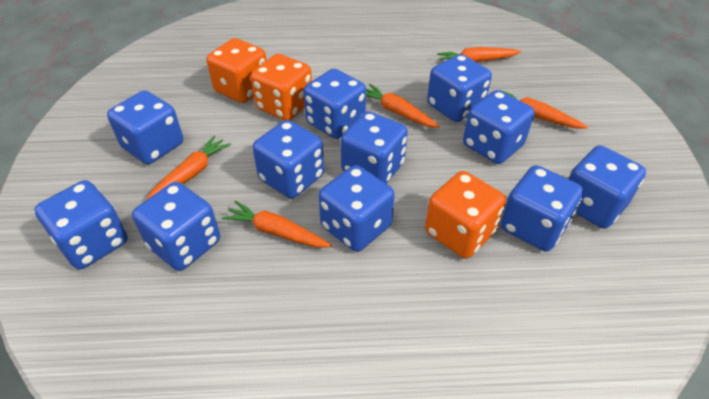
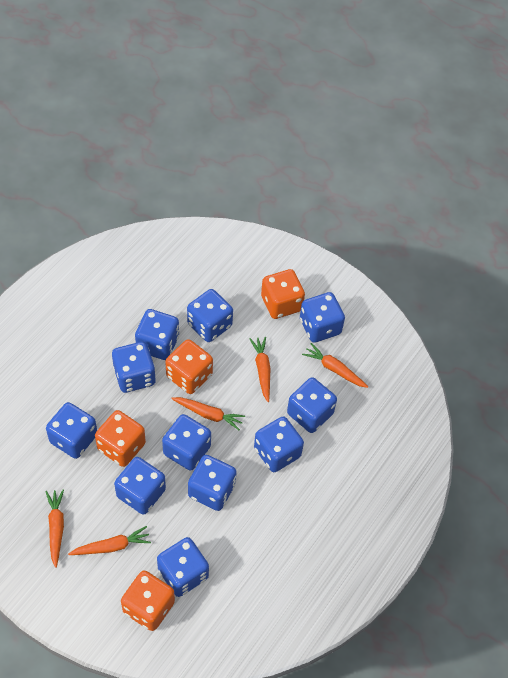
orange dice: 3 -> 4

